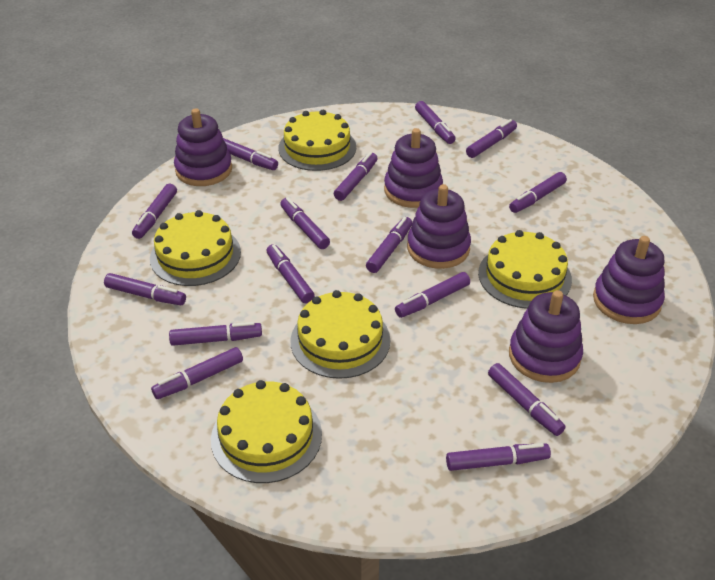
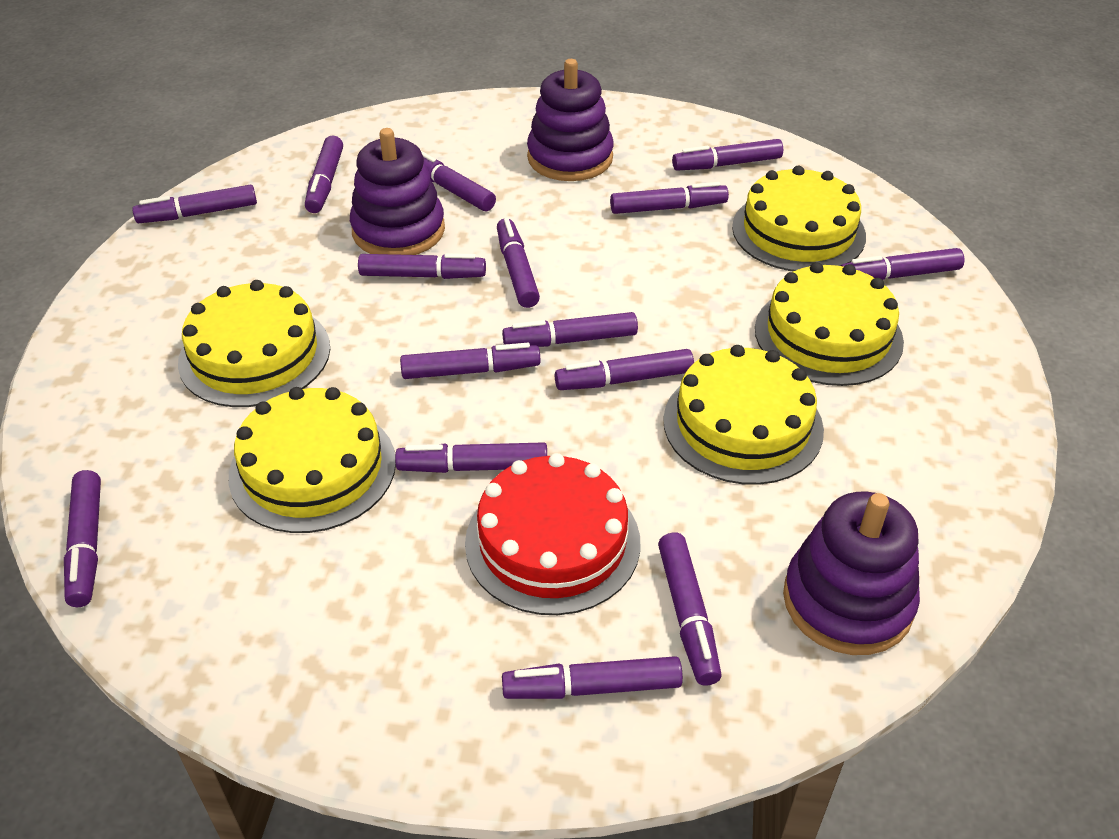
purple stacking toy: 5 -> 3
red cake: 0 -> 1

